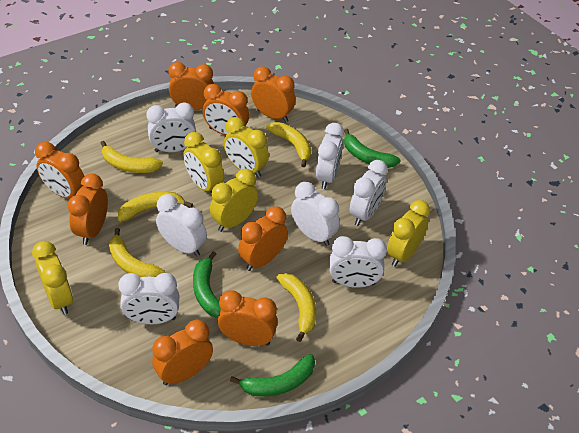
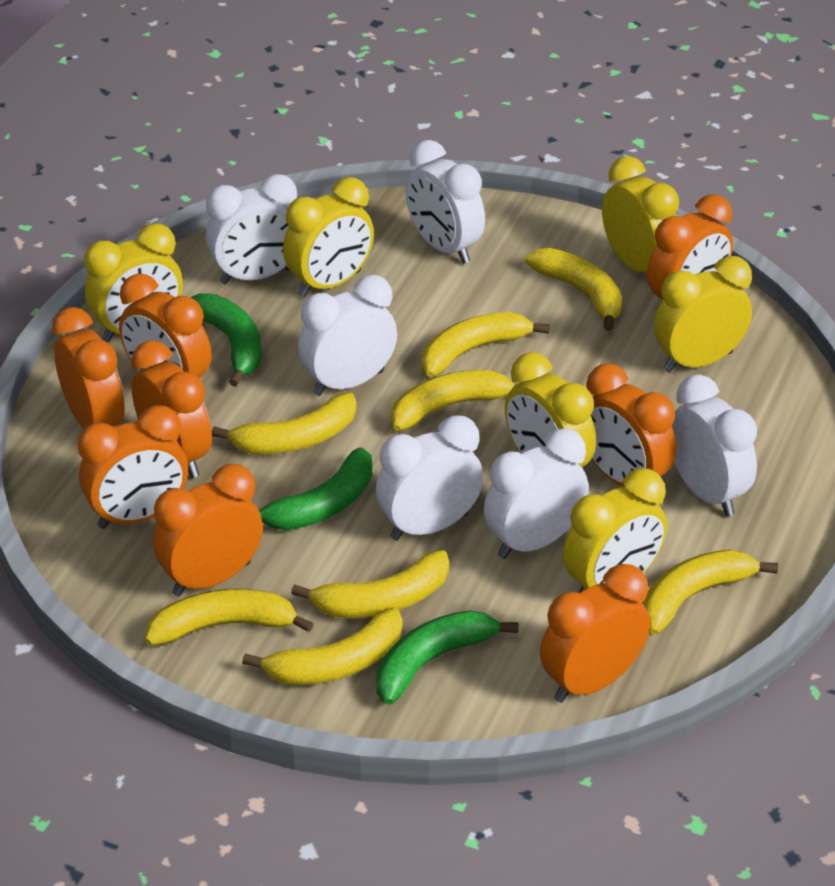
white clock: 7 -> 6
yellow banana: 5 -> 8
yellow clock: 5 -> 6

